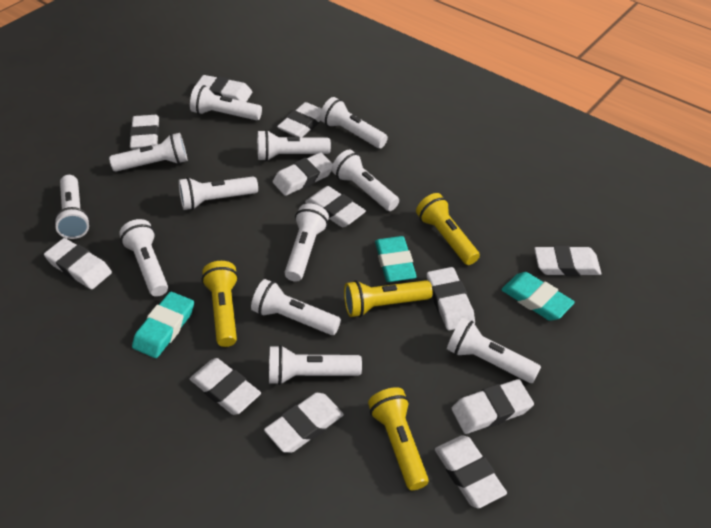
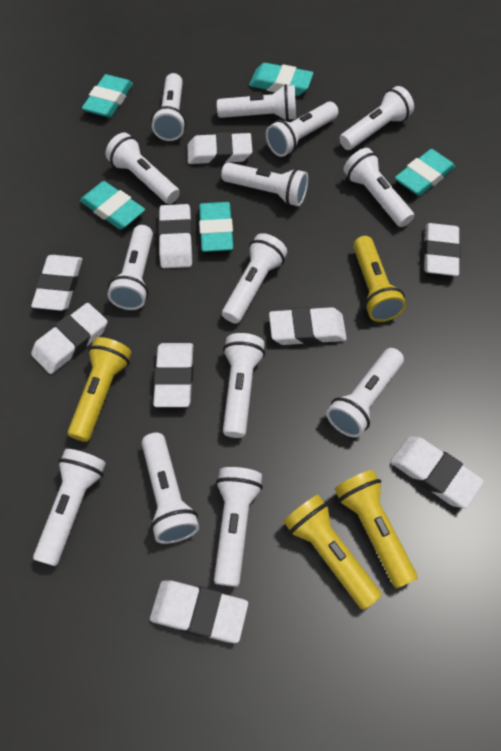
turquoise eraser: 3 -> 5
white eraser: 12 -> 9
white flashlight: 12 -> 14

